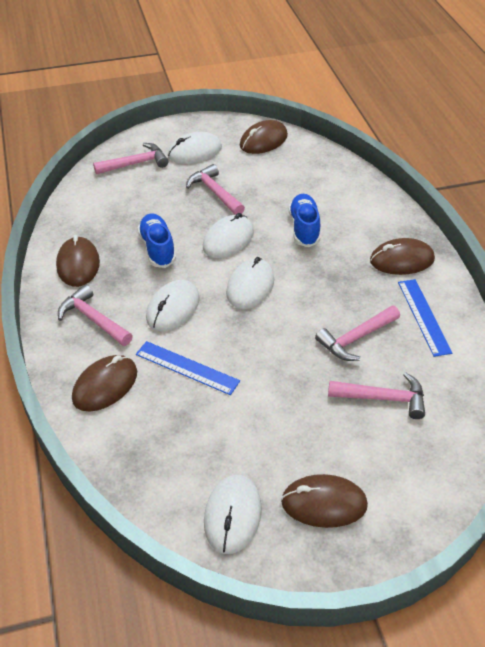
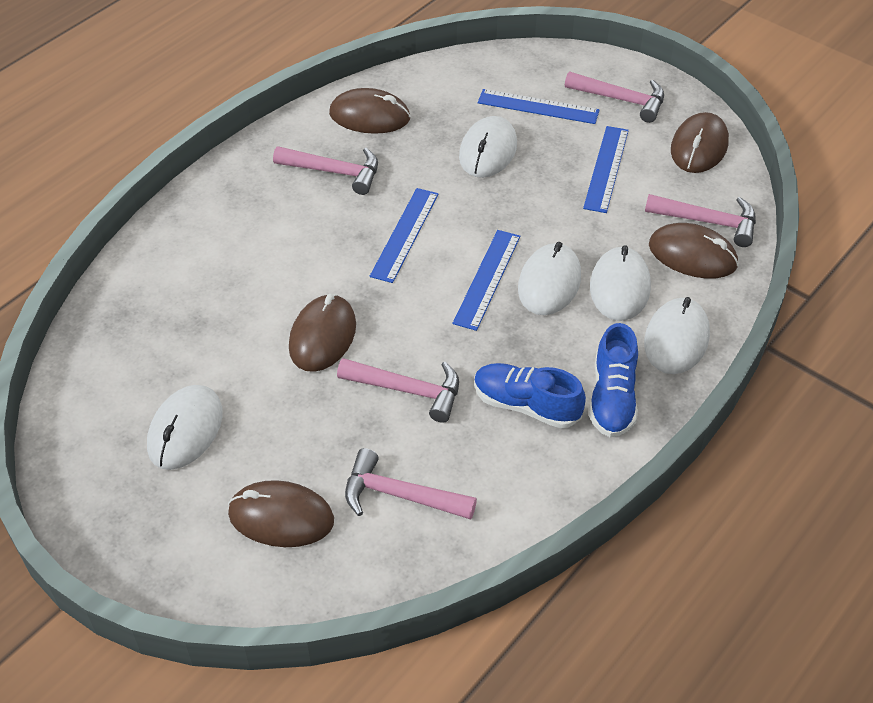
blue ruler: 2 -> 4

